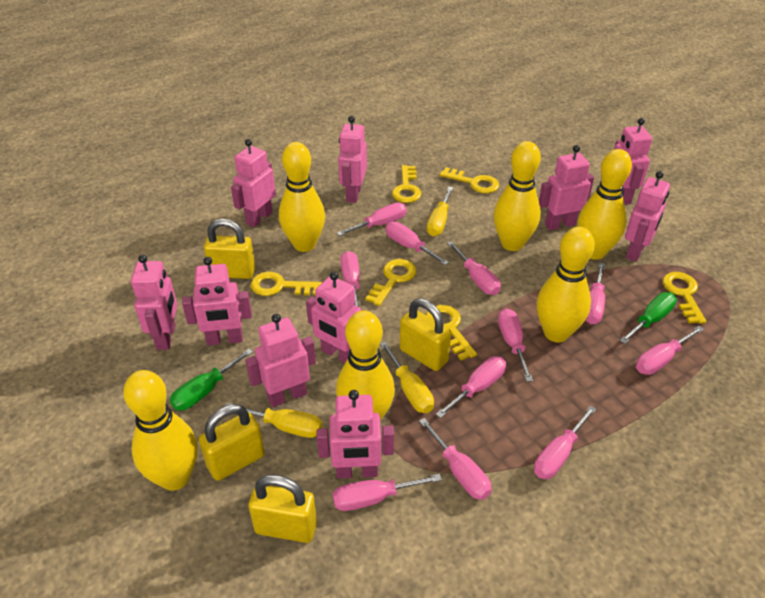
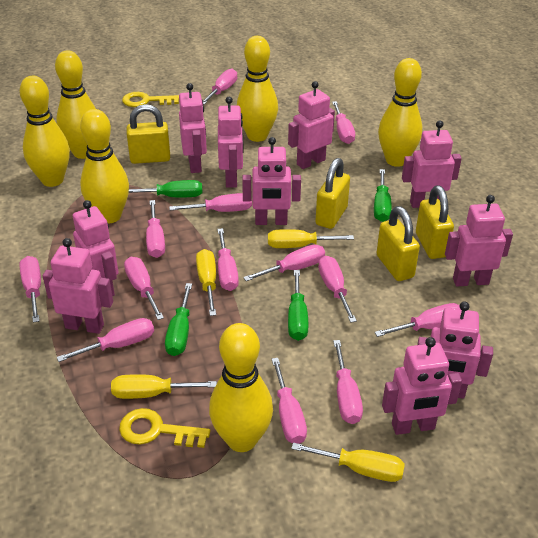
green screwdriver: 2 -> 4
pink screwdriver: 11 -> 13
yellow key: 6 -> 2
yellow screwdriver: 3 -> 4

